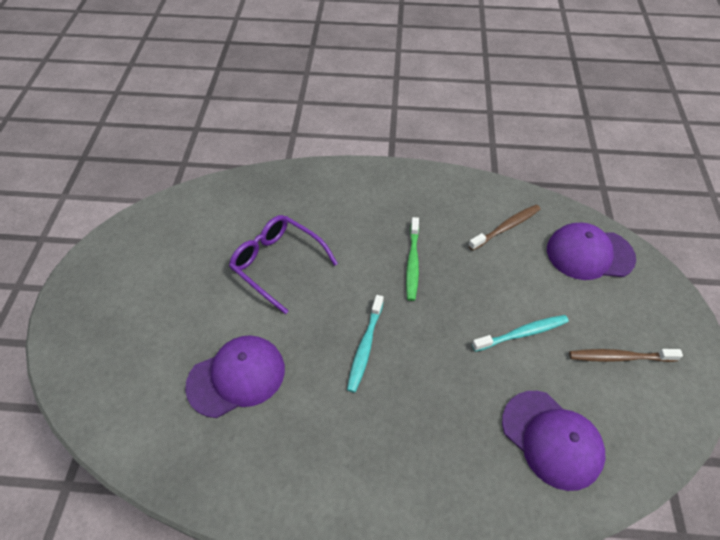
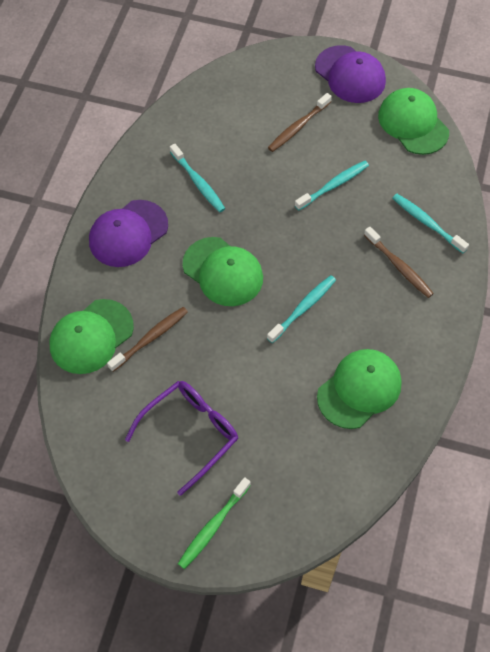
brown toothbrush: 2 -> 3
green cap: 0 -> 4
purple cap: 3 -> 2
turquoise toothbrush: 2 -> 4

